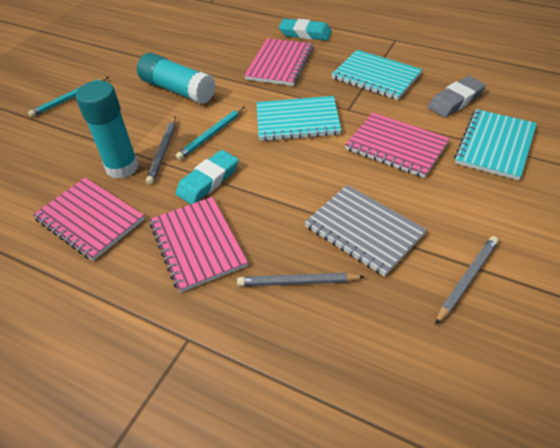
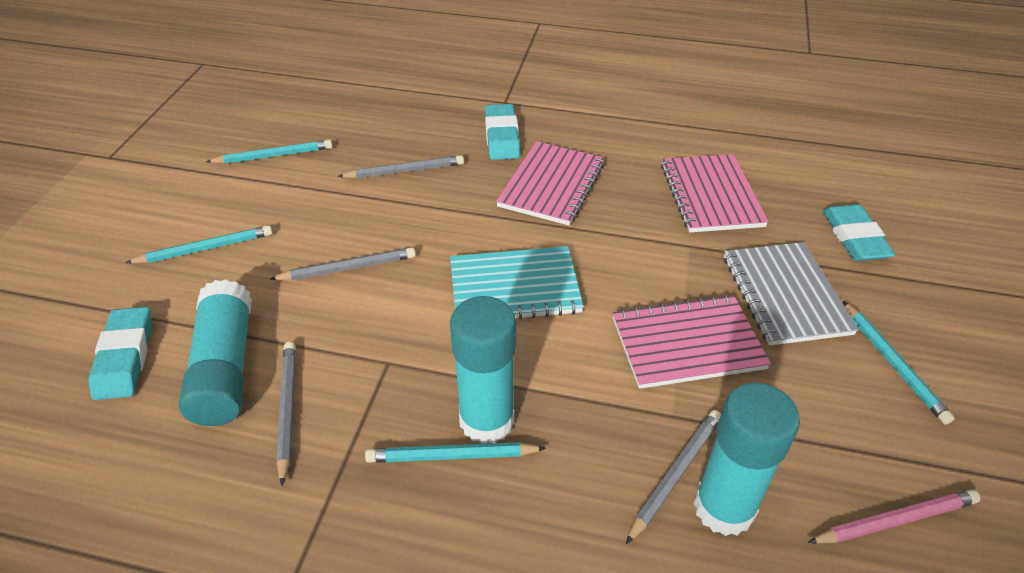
grey eraser: 1 -> 0
grey pencil: 3 -> 4
pink notebook: 4 -> 3
pink pencil: 0 -> 1
turquoise eraser: 2 -> 3
turquoise glue stick: 2 -> 3
turquoise notebook: 3 -> 1
turquoise pencil: 2 -> 4

